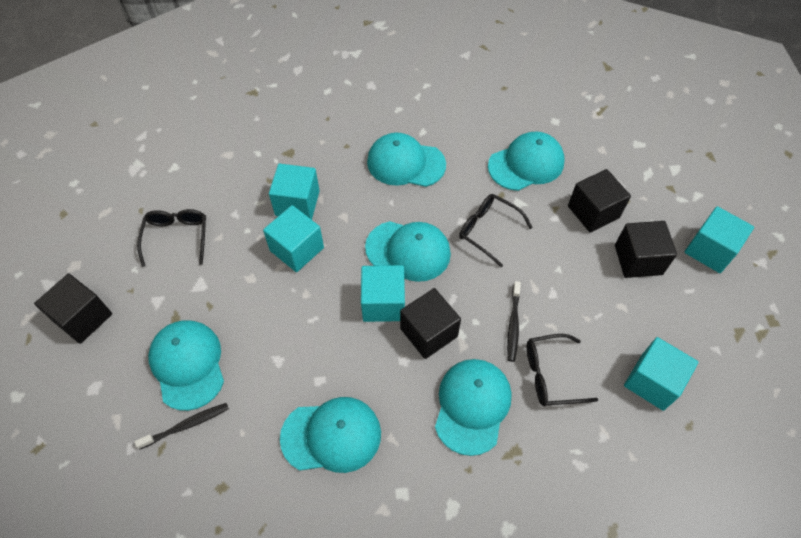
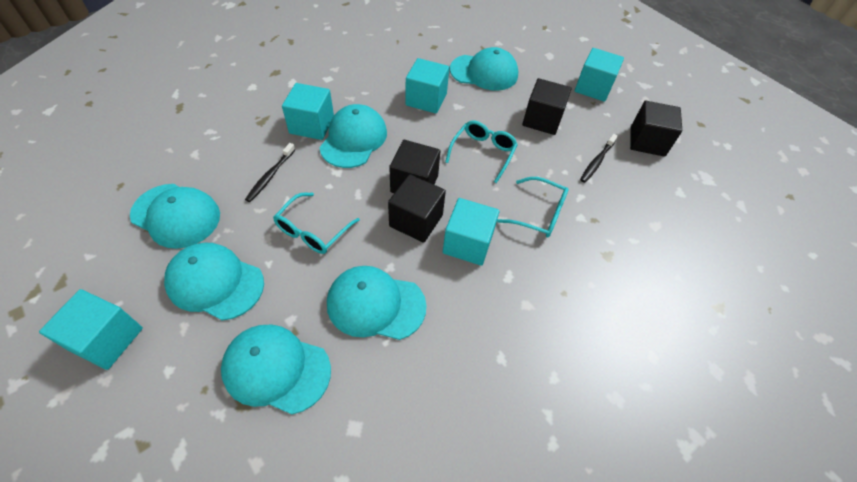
black glasses: 3 -> 0
turquoise glasses: 0 -> 3

